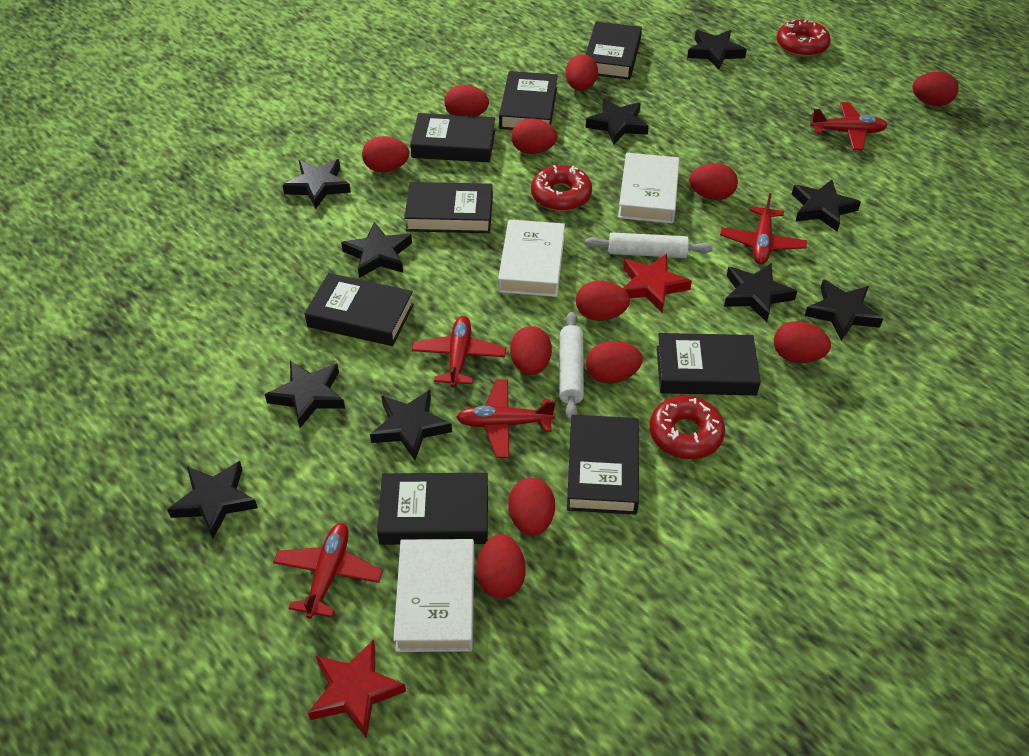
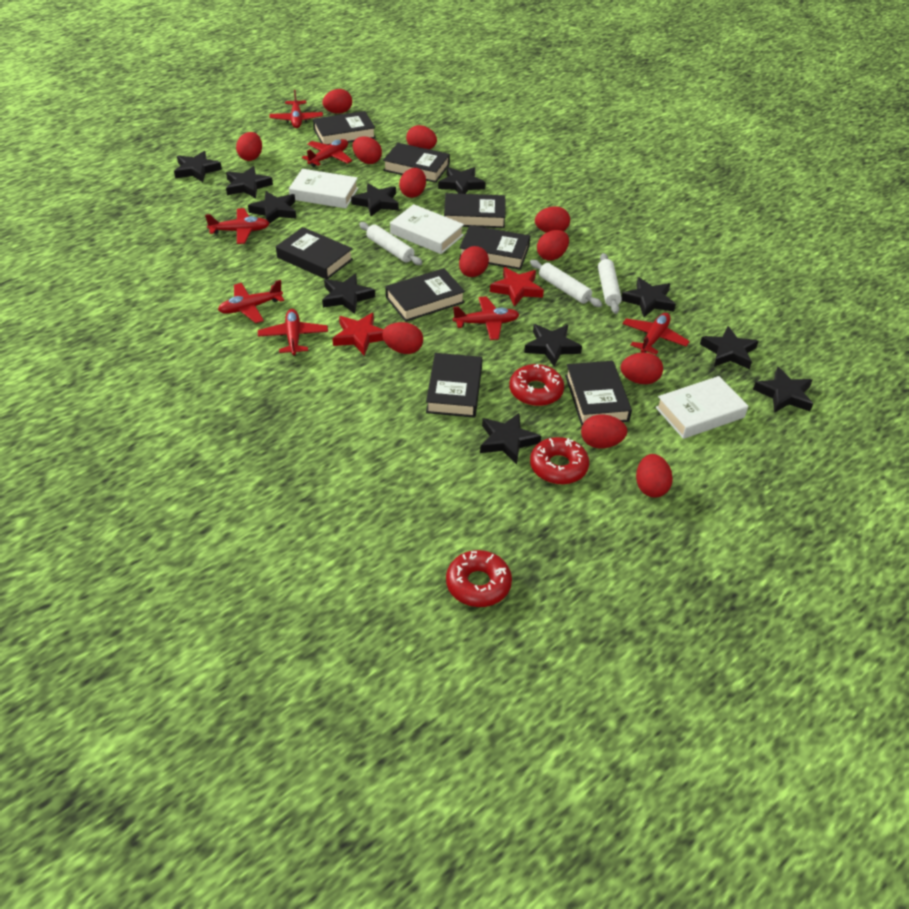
black star: 10 -> 11
red plane: 5 -> 7
white rolling pin: 2 -> 3

